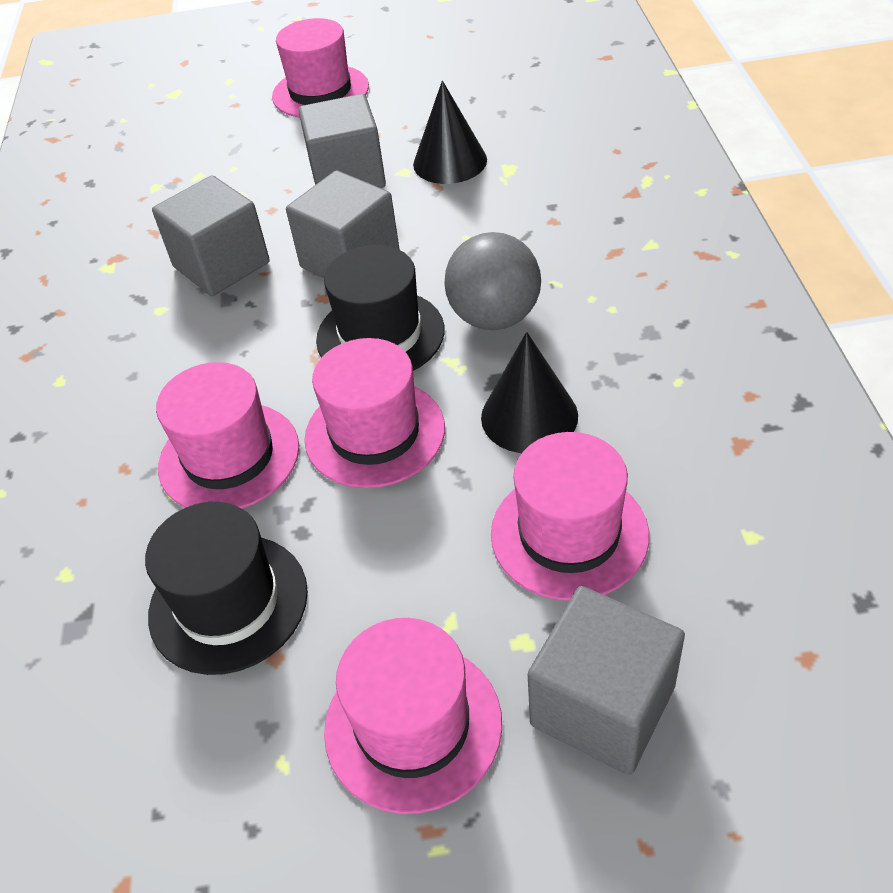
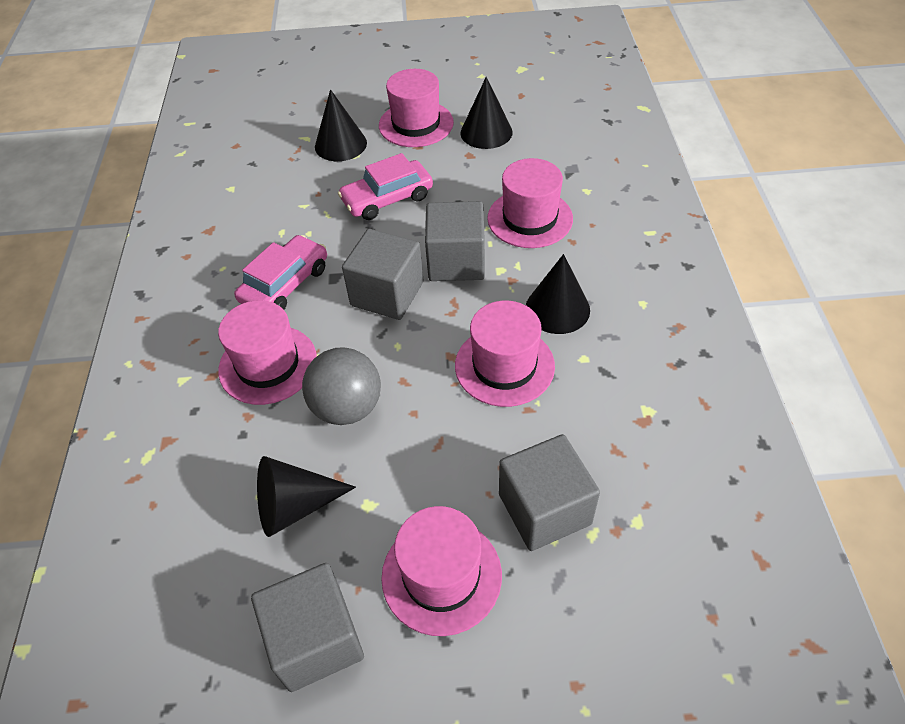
black cone: 2 -> 4
black hat: 2 -> 0
pink car: 0 -> 2

